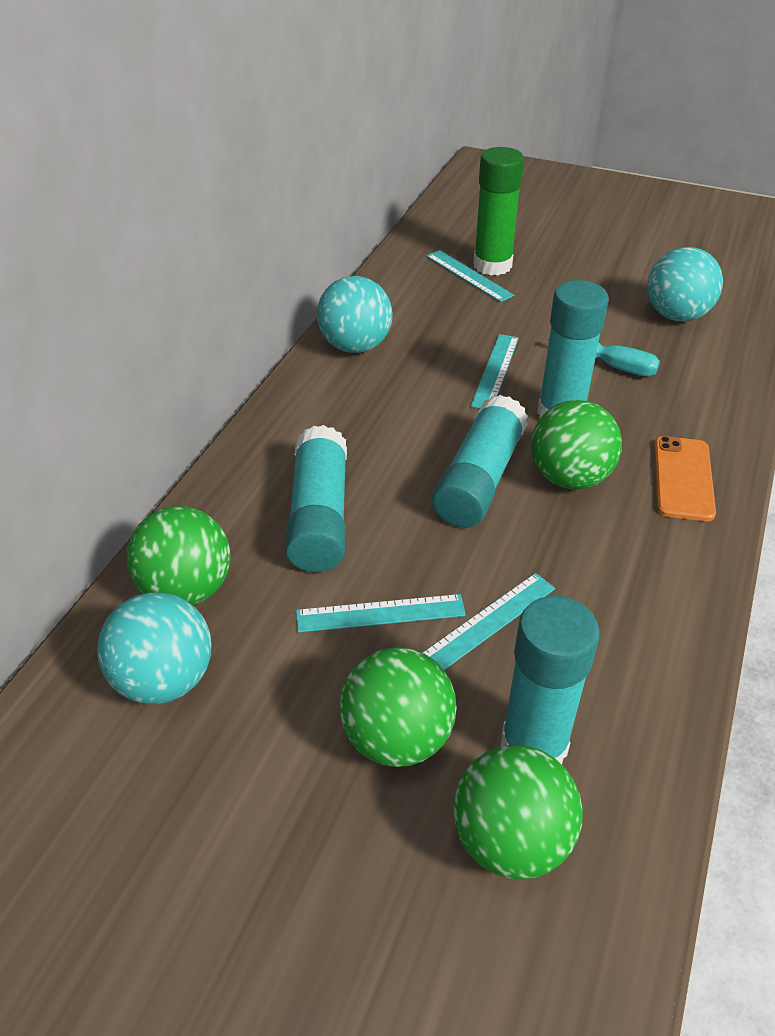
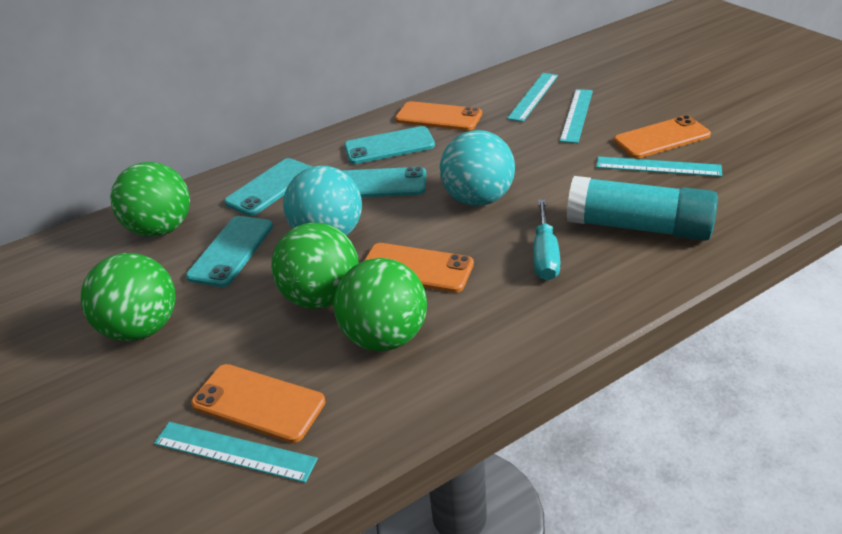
green glue stick: 1 -> 0
orange phone: 1 -> 4
turquoise ball: 3 -> 2
turquoise glue stick: 4 -> 1
turquoise phone: 0 -> 4

